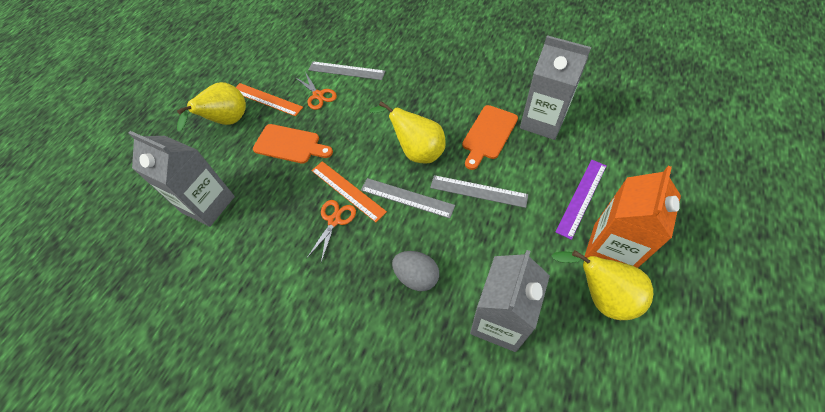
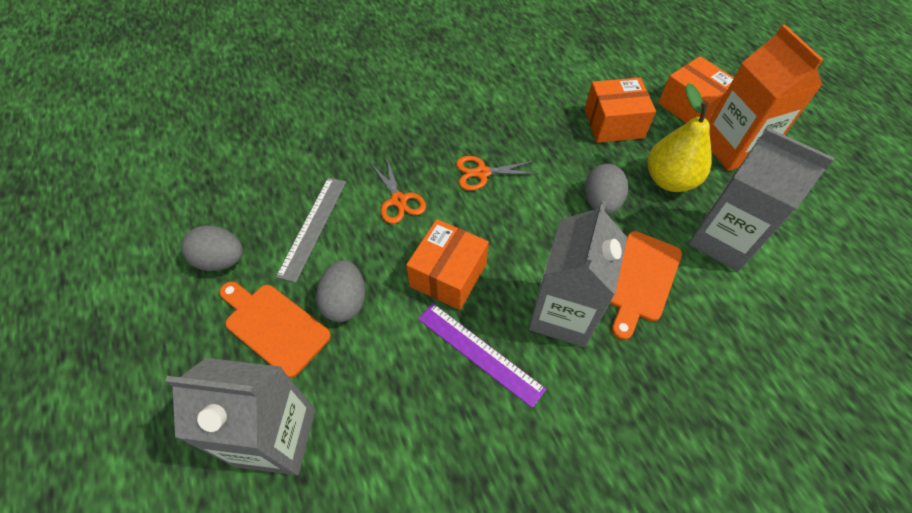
grey egg: 1 -> 3
grey ruler: 3 -> 1
orange box: 0 -> 3
orange ruler: 2 -> 0
yellow pear: 3 -> 1

